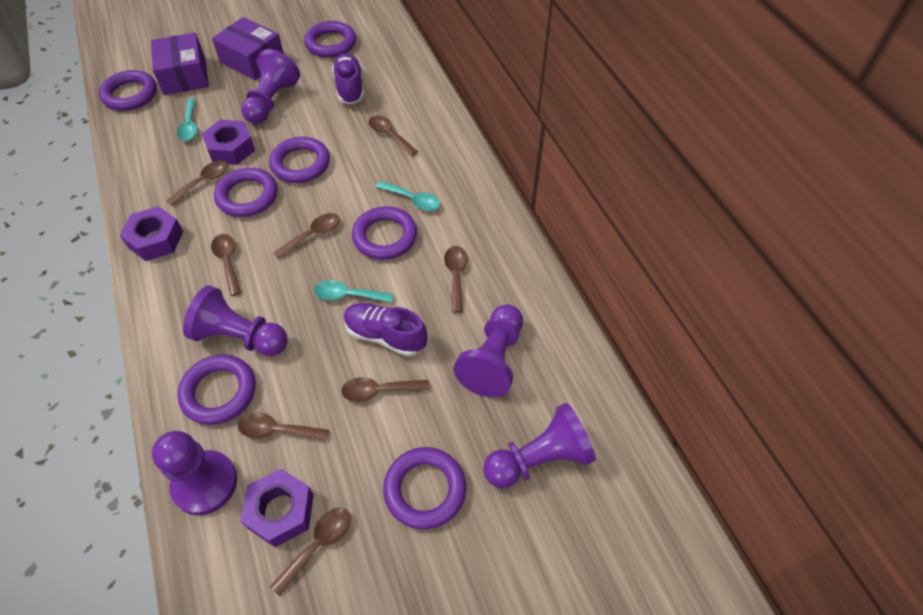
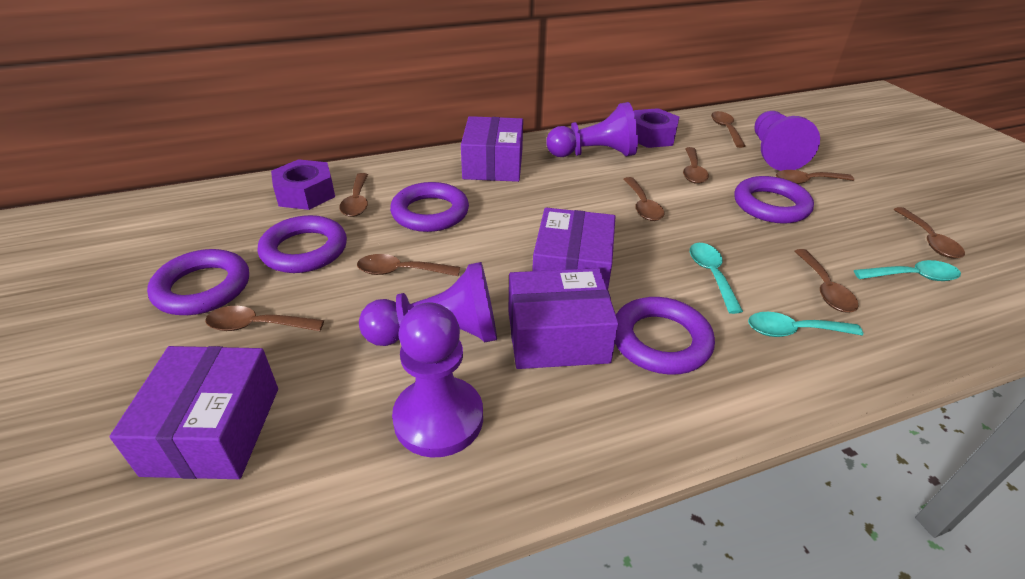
brown spoon: 8 -> 9
purple box: 2 -> 4
purple nut: 3 -> 2
purple pawn: 5 -> 4
purple ring: 7 -> 5
purple shoe: 2 -> 0

